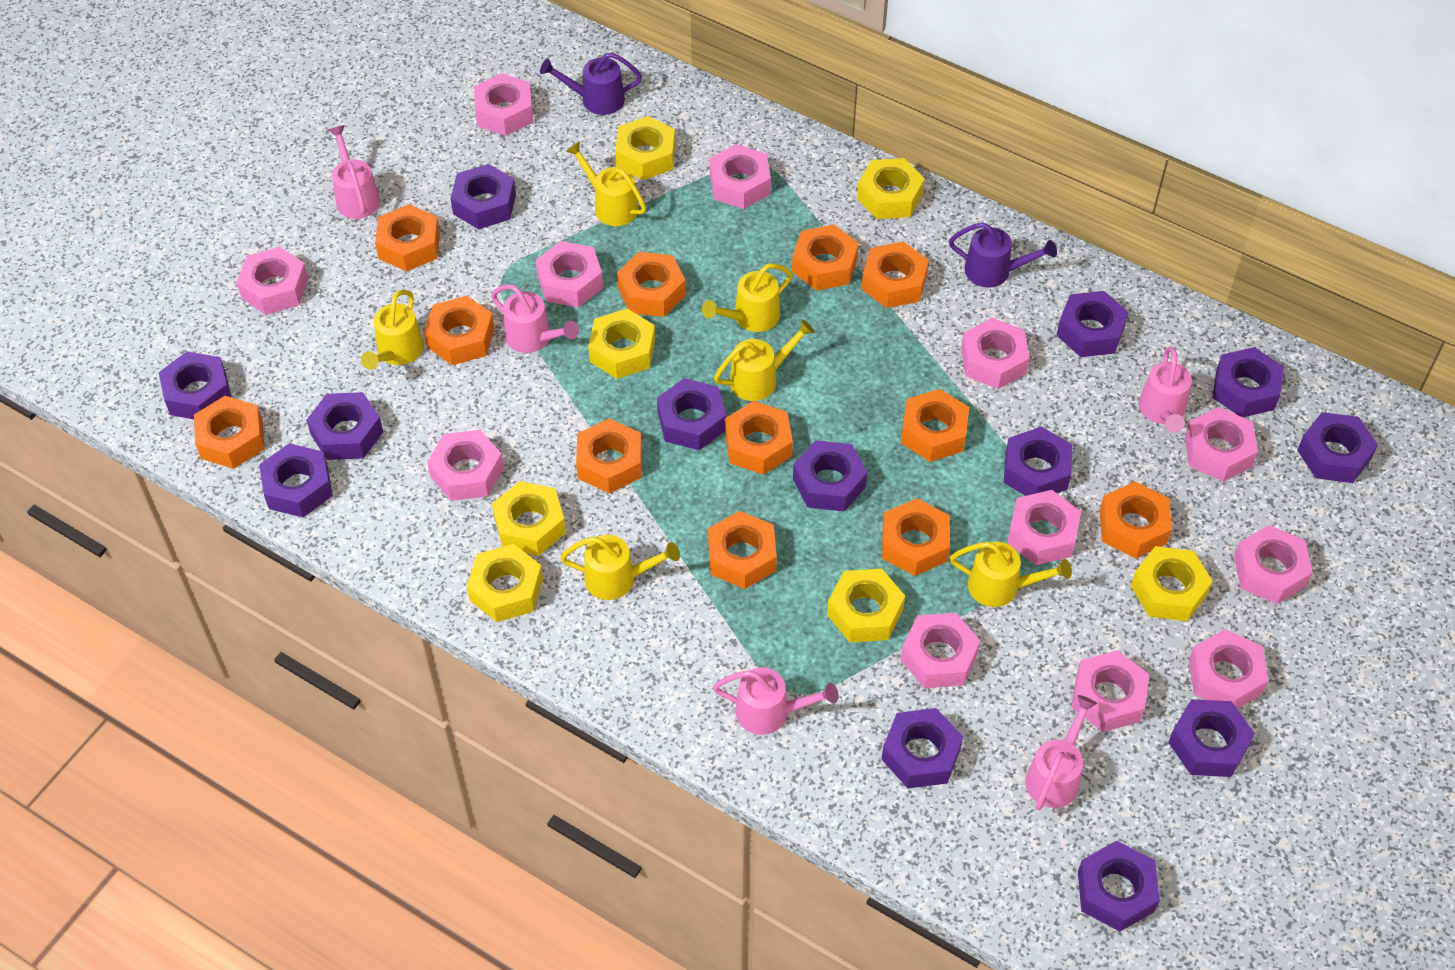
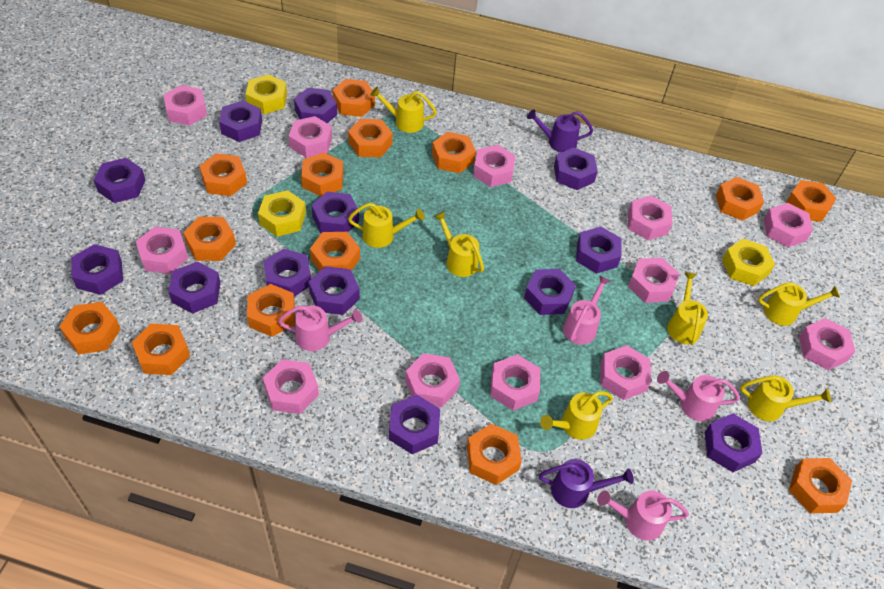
orange nut: 12 -> 14
pink watering can: 5 -> 4
yellow nut: 7 -> 3
yellow watering can: 6 -> 7

